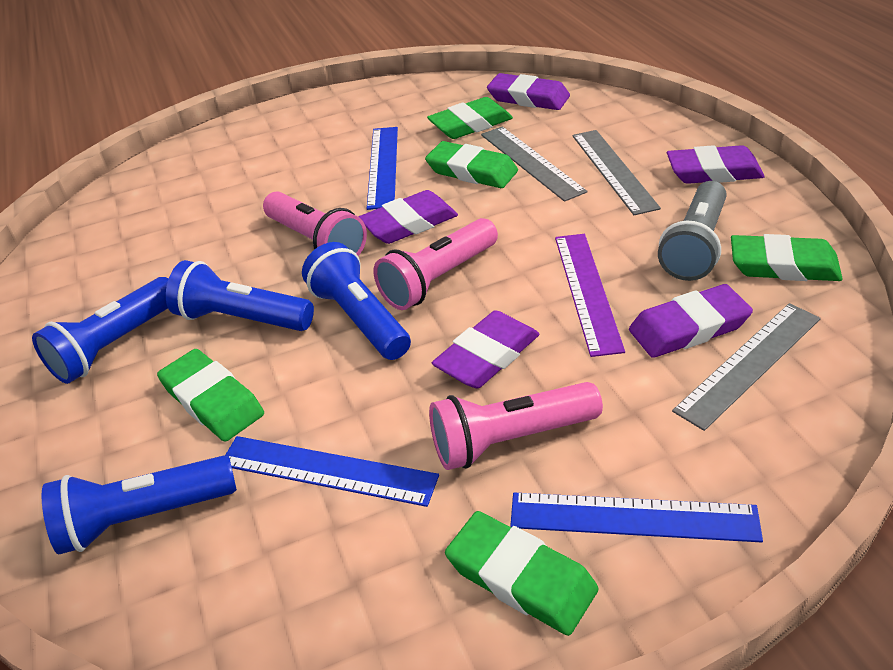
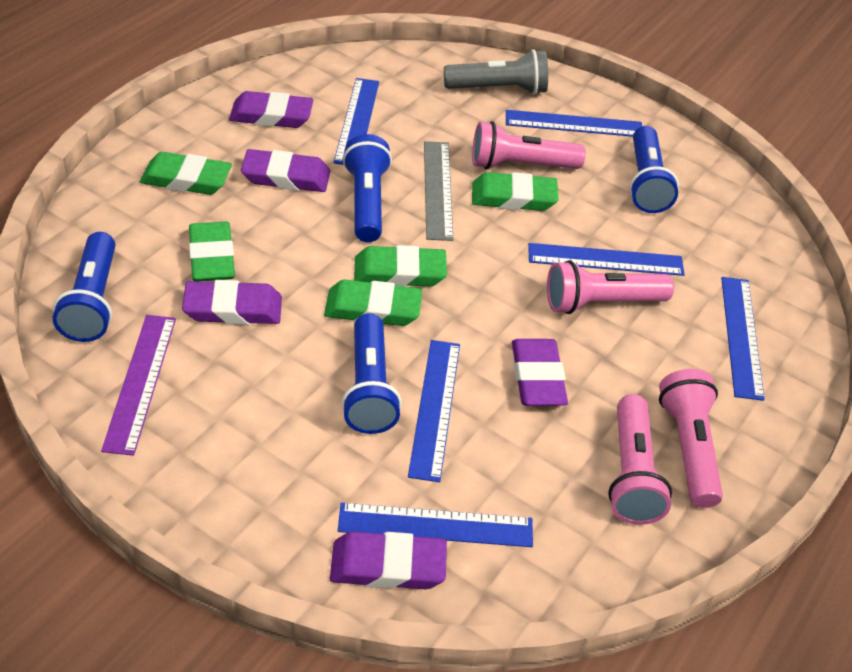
blue ruler: 3 -> 6
grey ruler: 3 -> 1
pink flashlight: 3 -> 4

